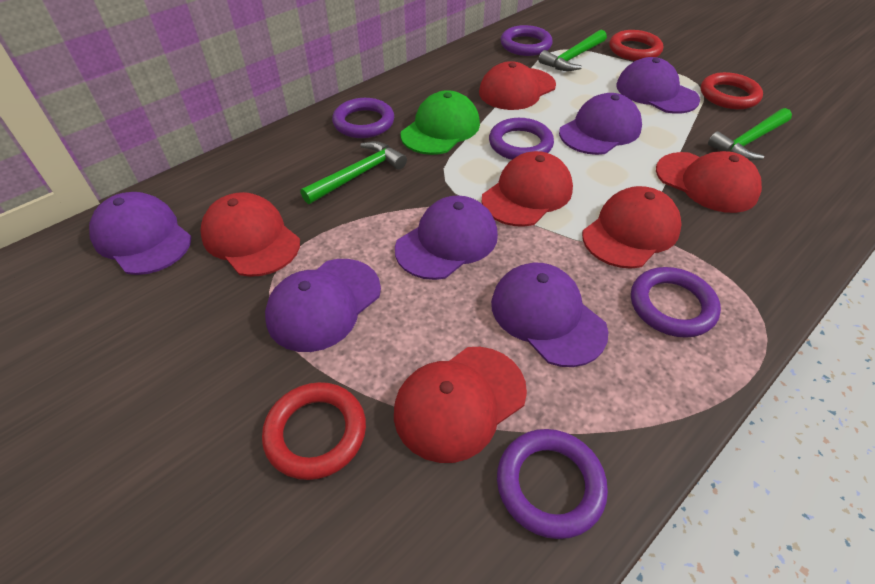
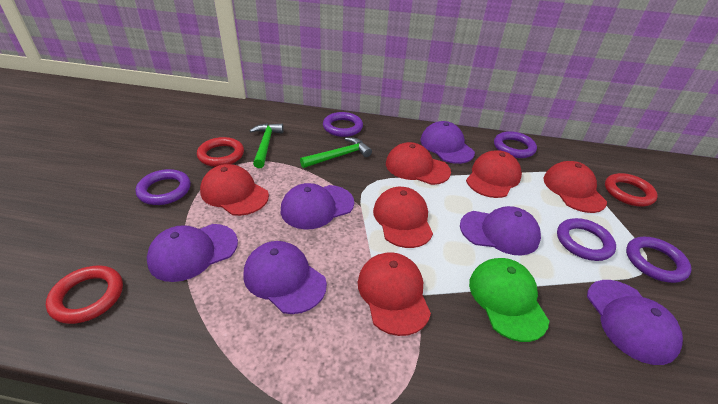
green hammer: 3 -> 2

